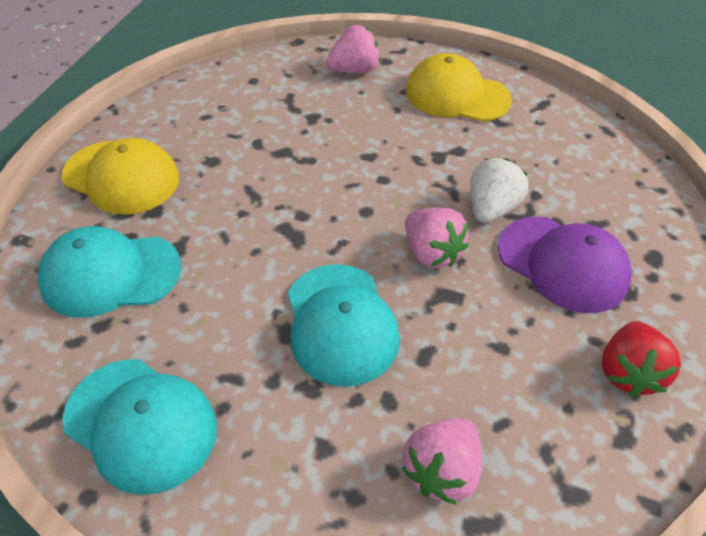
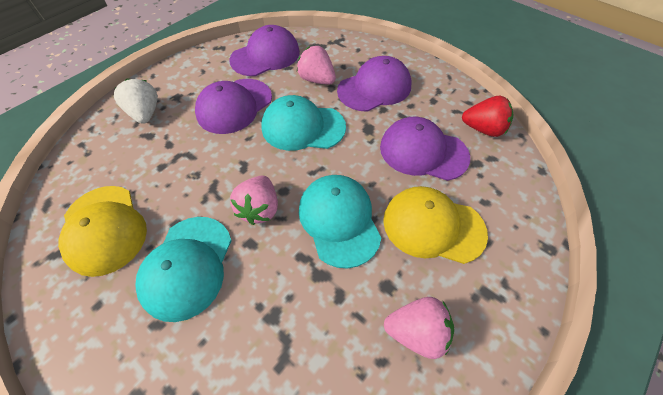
purple cap: 1 -> 4

